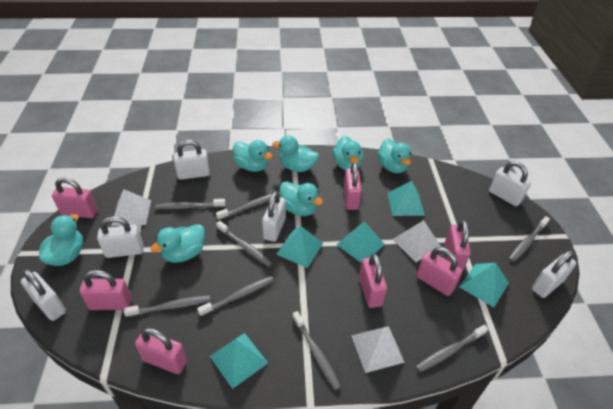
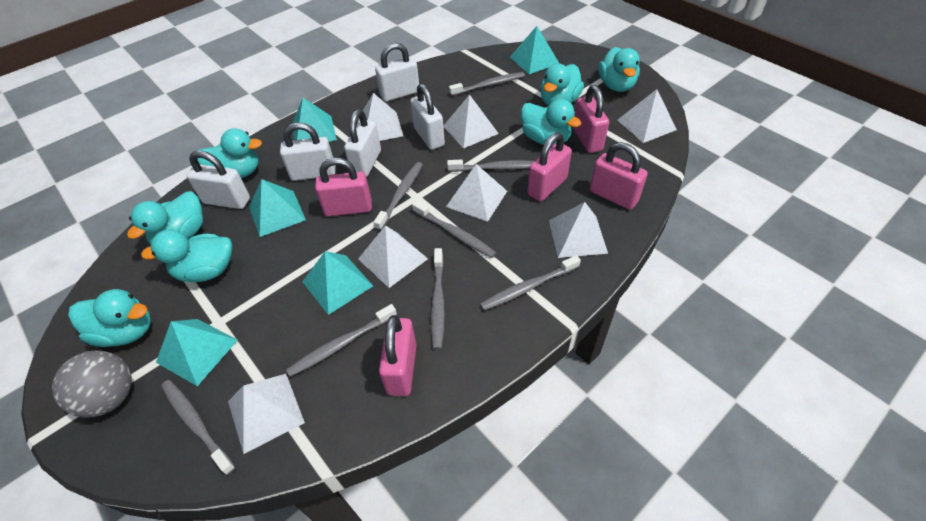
grey ball: 0 -> 1
pink padlock: 7 -> 5
white padlock: 6 -> 5
white pyramid: 3 -> 7

